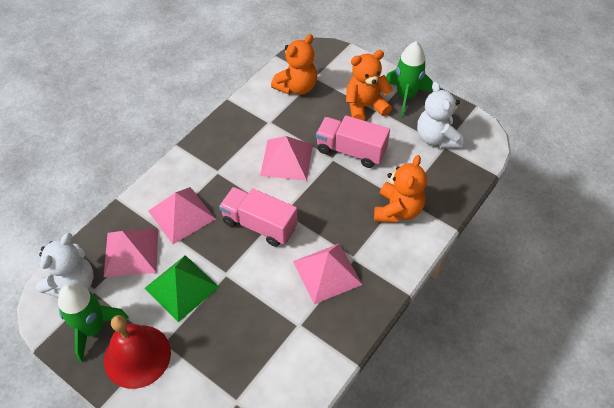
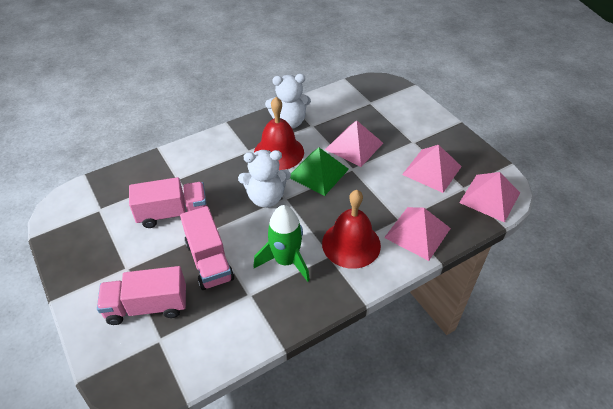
green rocket: 2 -> 1
orange teddy bear: 3 -> 0
pink truck: 2 -> 3
red bell: 1 -> 2

